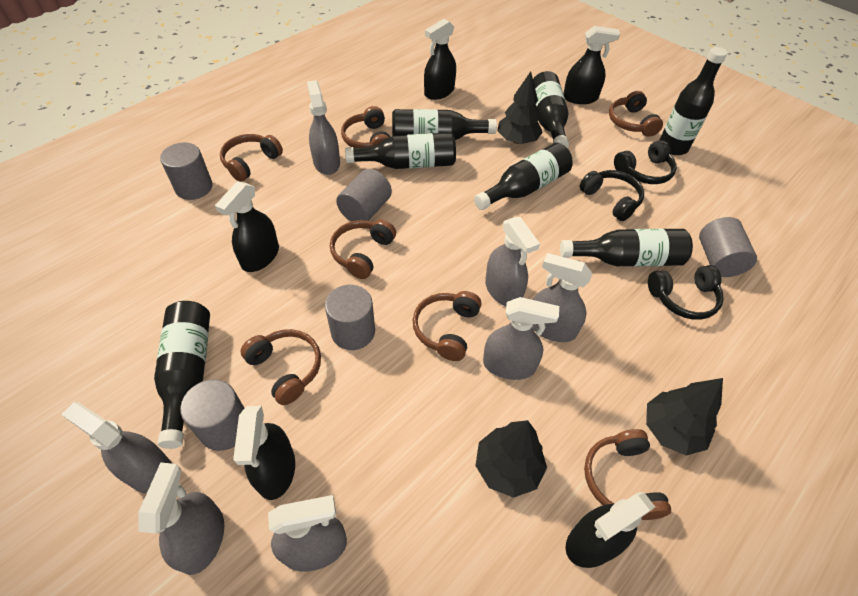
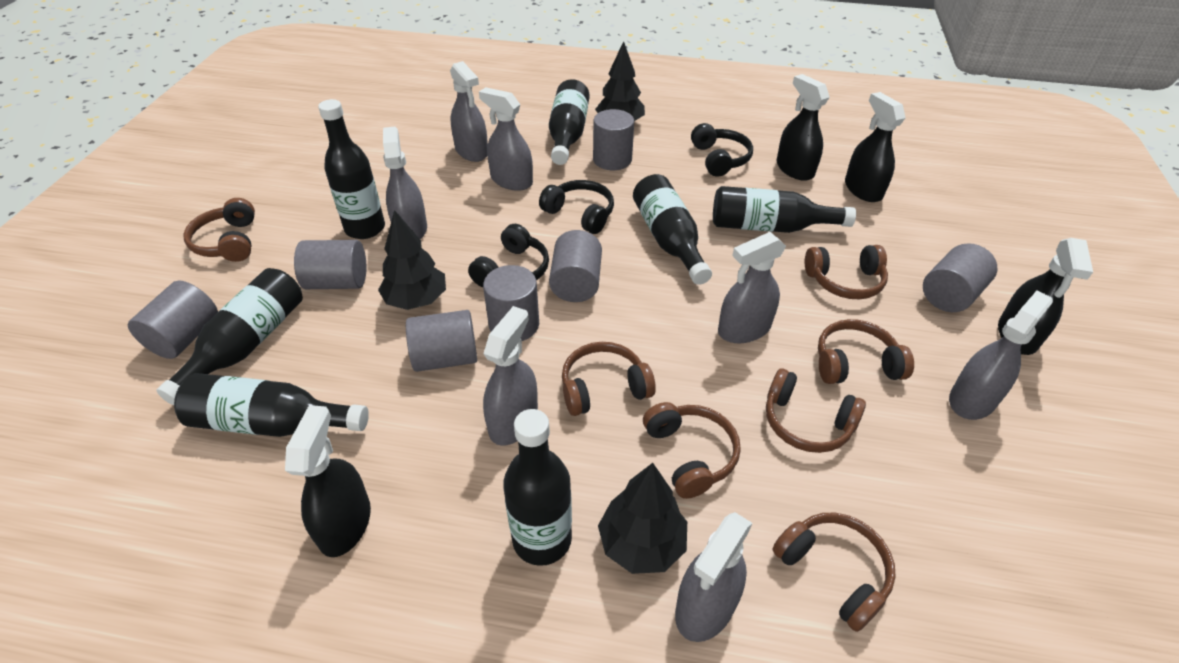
black spray bottle: 5 -> 4
grey cylinder: 5 -> 7

